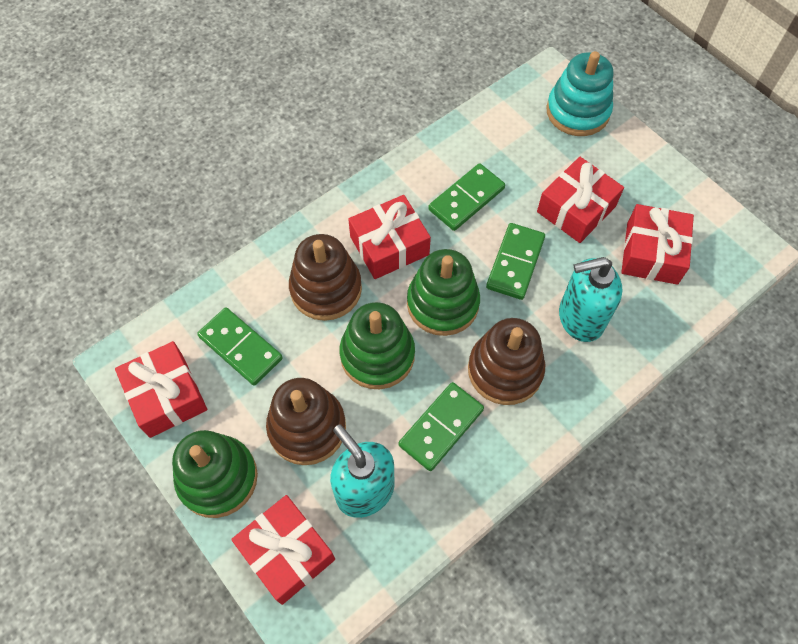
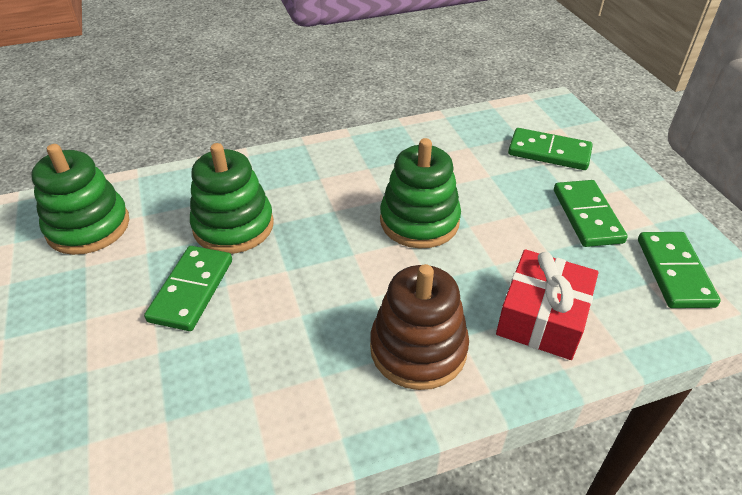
brown stacking toy: 3 -> 1
red gift: 5 -> 1
turquoise soap dispenser: 2 -> 0
turquoise stacking toy: 1 -> 0

